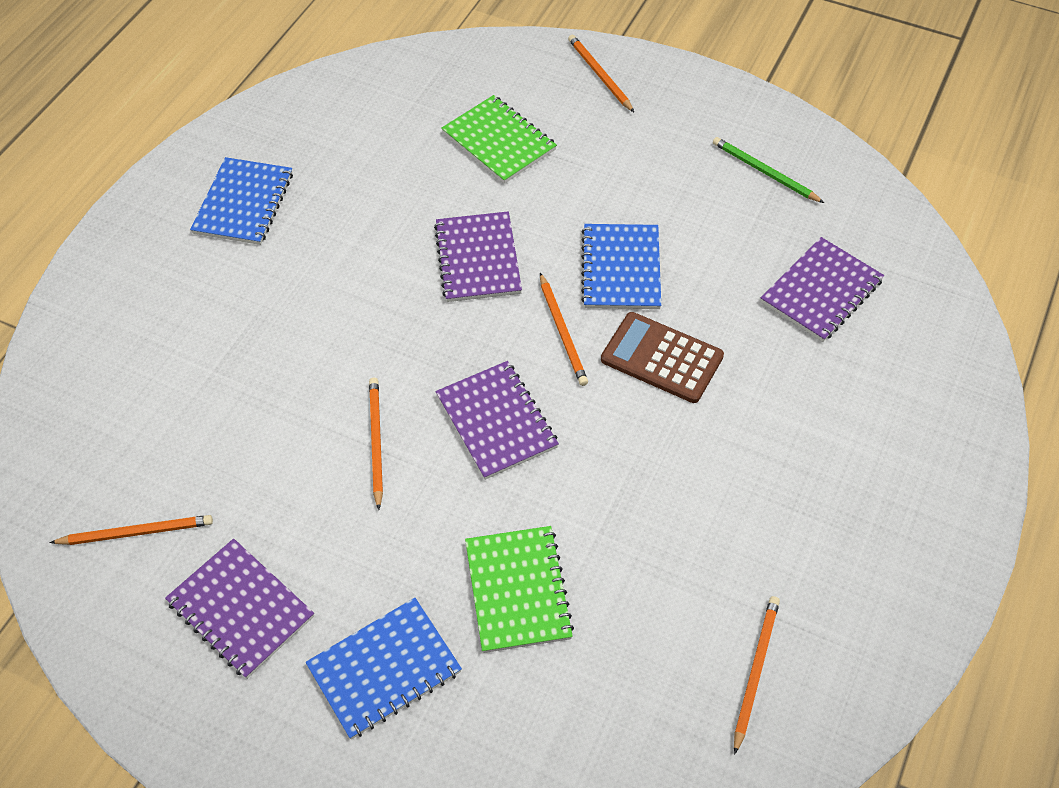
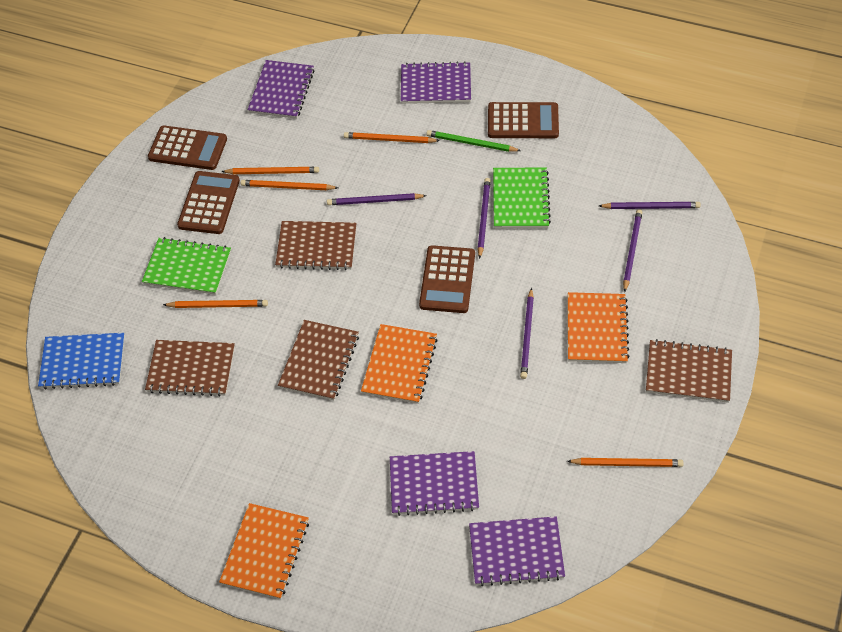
blue notebook: 3 -> 1
brown calculator: 1 -> 4
brown notebook: 0 -> 4
orange notebook: 0 -> 3
purple pencil: 0 -> 5

